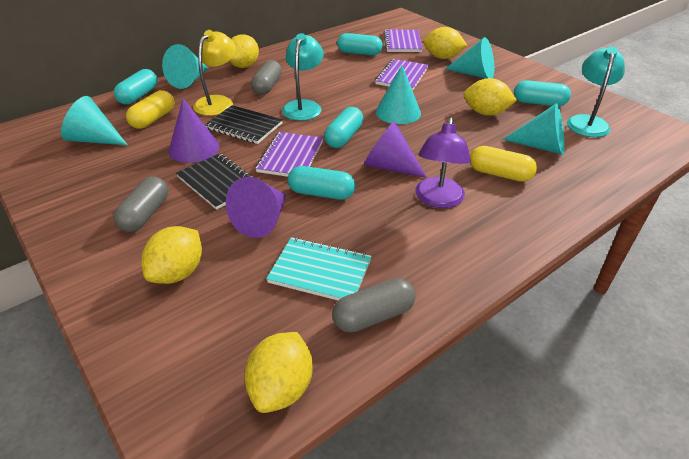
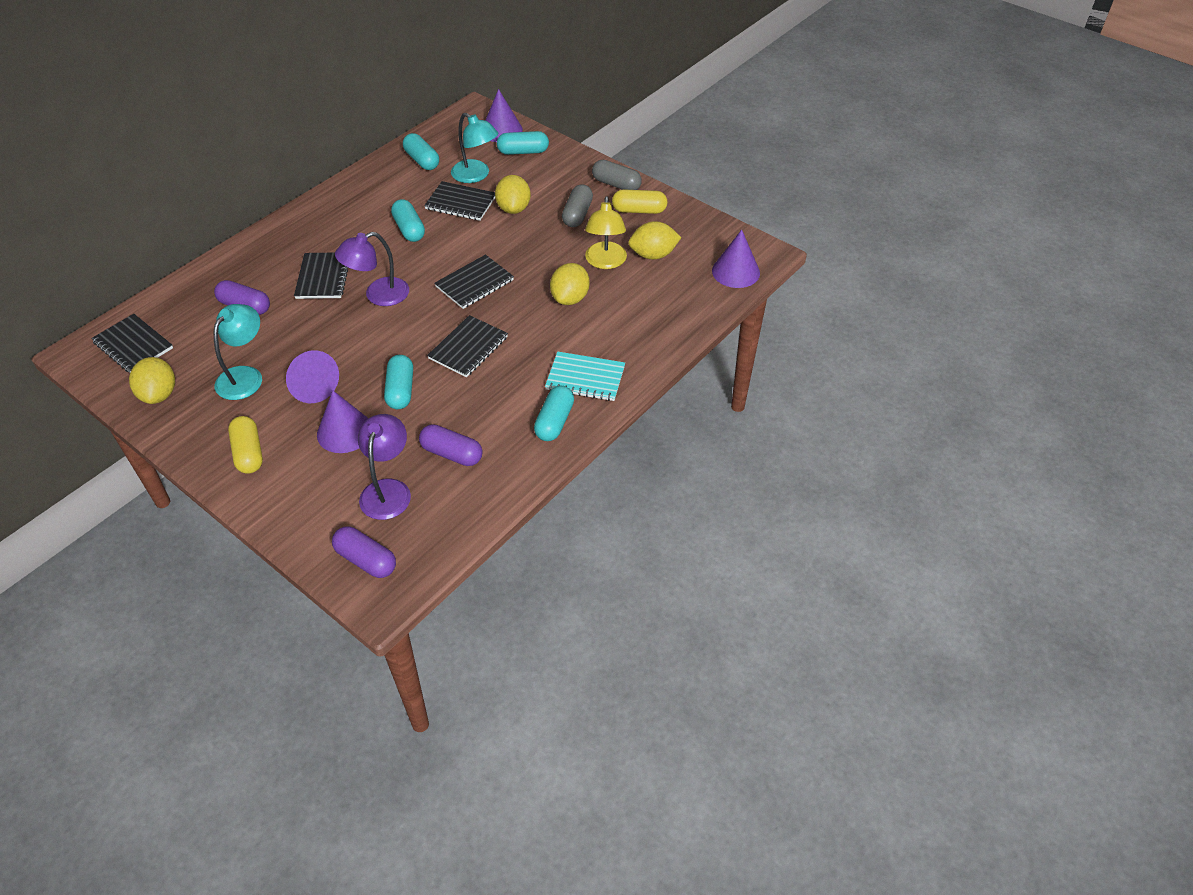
black notebook: 2 -> 5
grey capsule: 3 -> 2
purple capsule: 0 -> 3
purple cone: 3 -> 4
purple lamp: 1 -> 2
purple notebook: 3 -> 0
turquoise cone: 5 -> 0
yellow lemon: 5 -> 4

